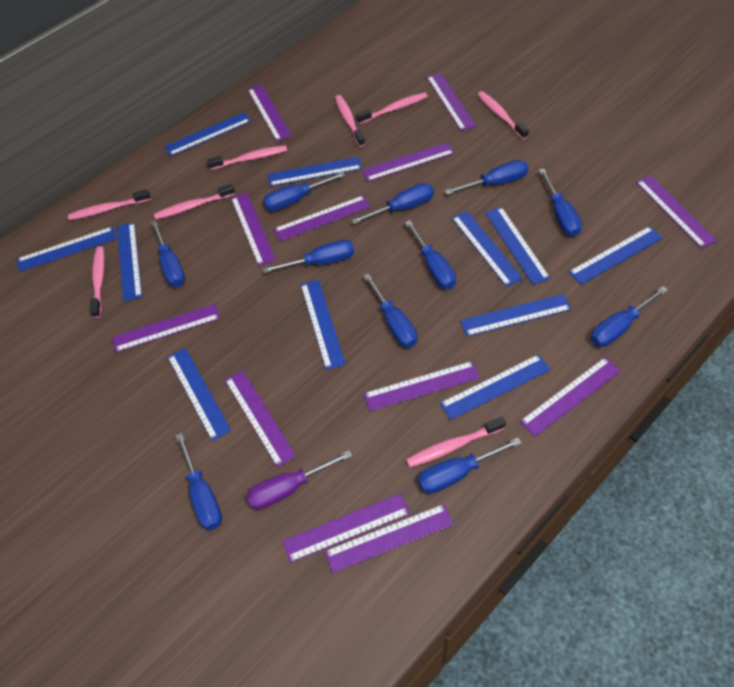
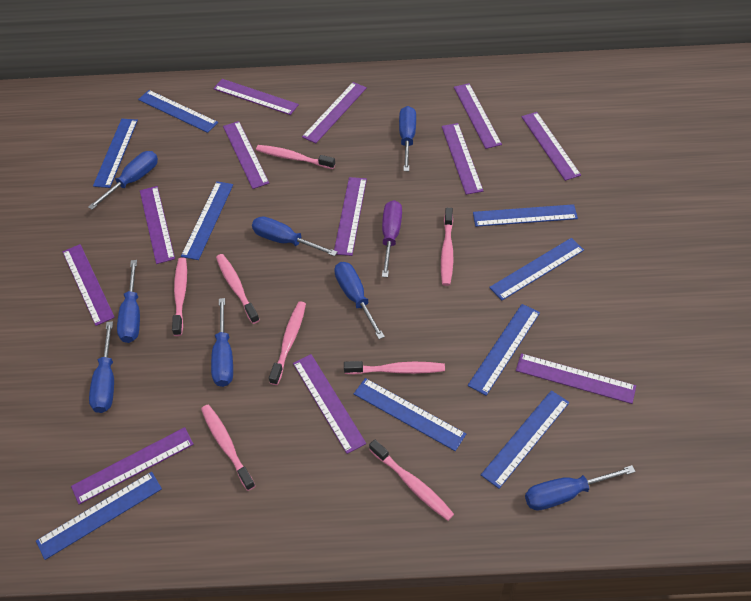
blue ruler: 11 -> 9
blue screwdriver: 11 -> 8

